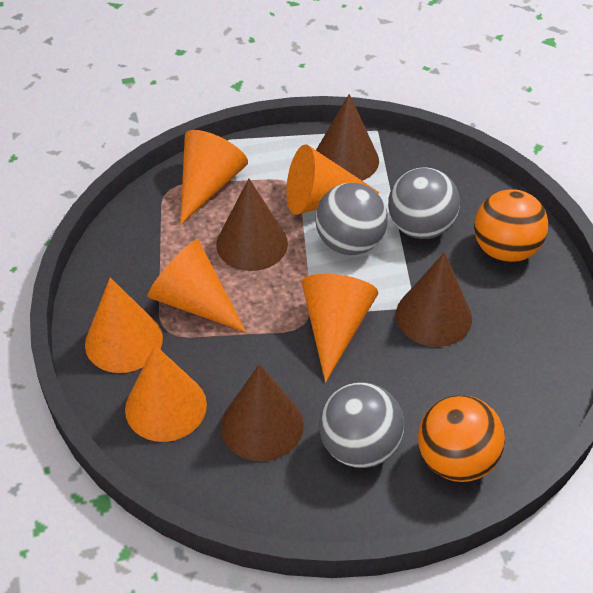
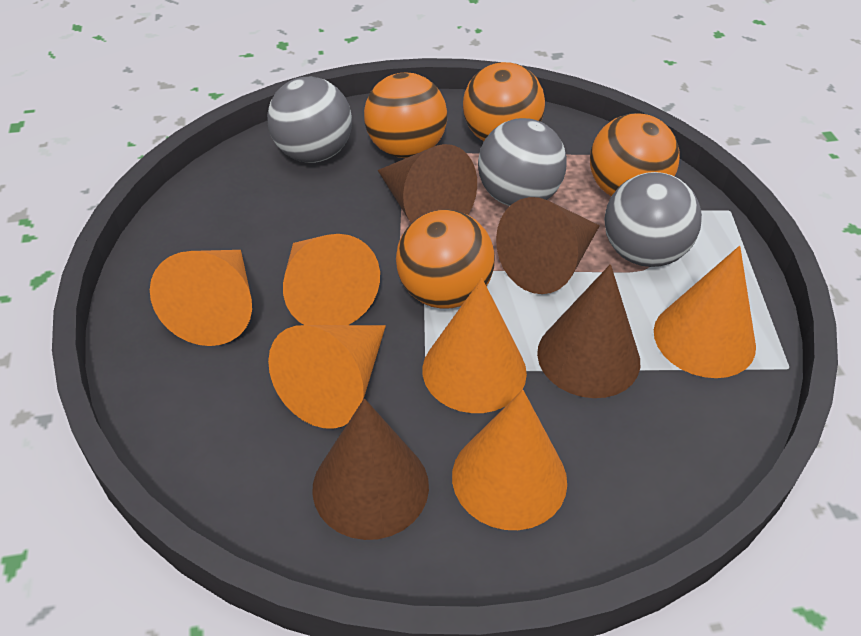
orange ball: 2 -> 4

